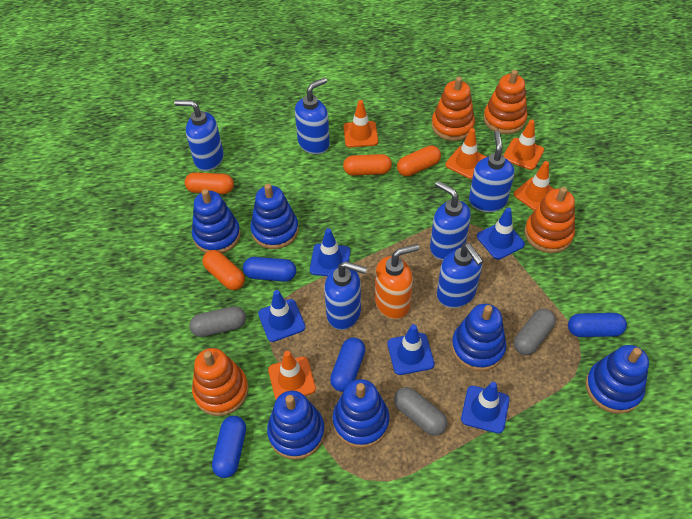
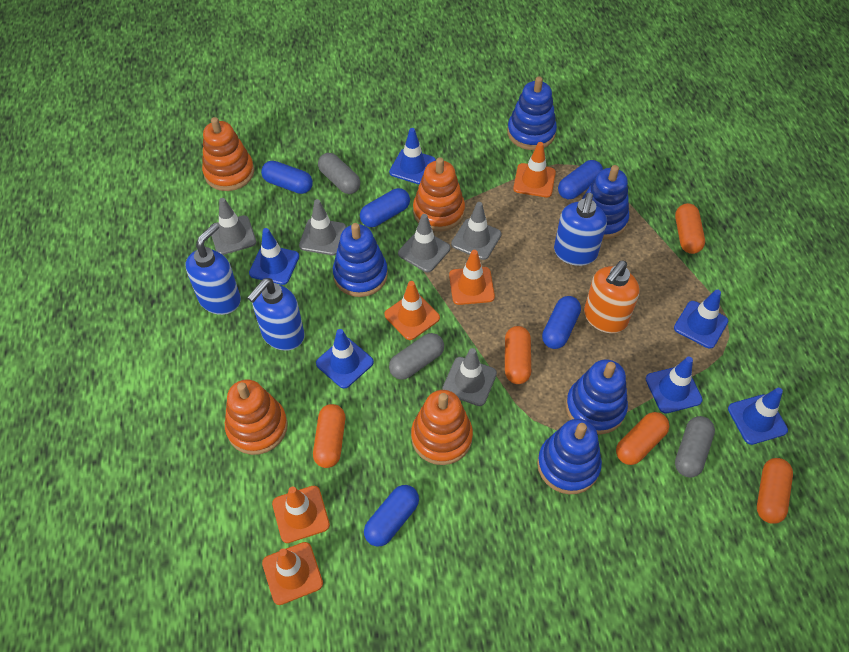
blue capsule: 4 -> 5
blue soap dispenser: 6 -> 3
blue stacking toy: 6 -> 5
blue traffic cone: 5 -> 6
grey traffic cone: 0 -> 5
orange capsule: 4 -> 5

